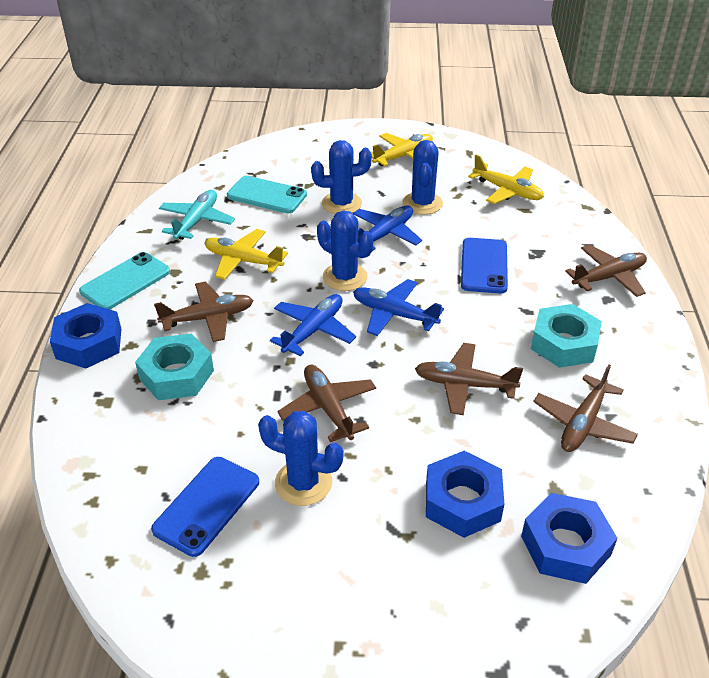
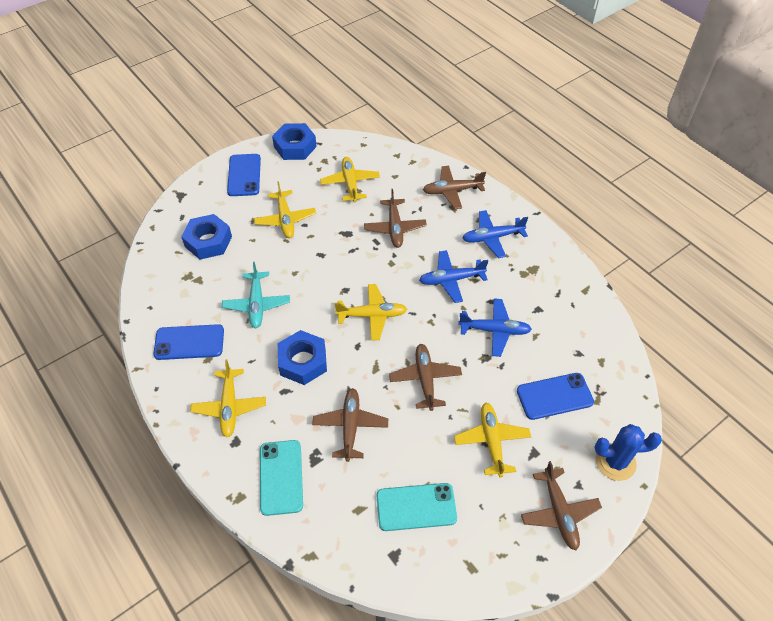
blue cactus: 4 -> 1
blue phone: 2 -> 3
turquoise nut: 2 -> 0
yellow plane: 3 -> 5

